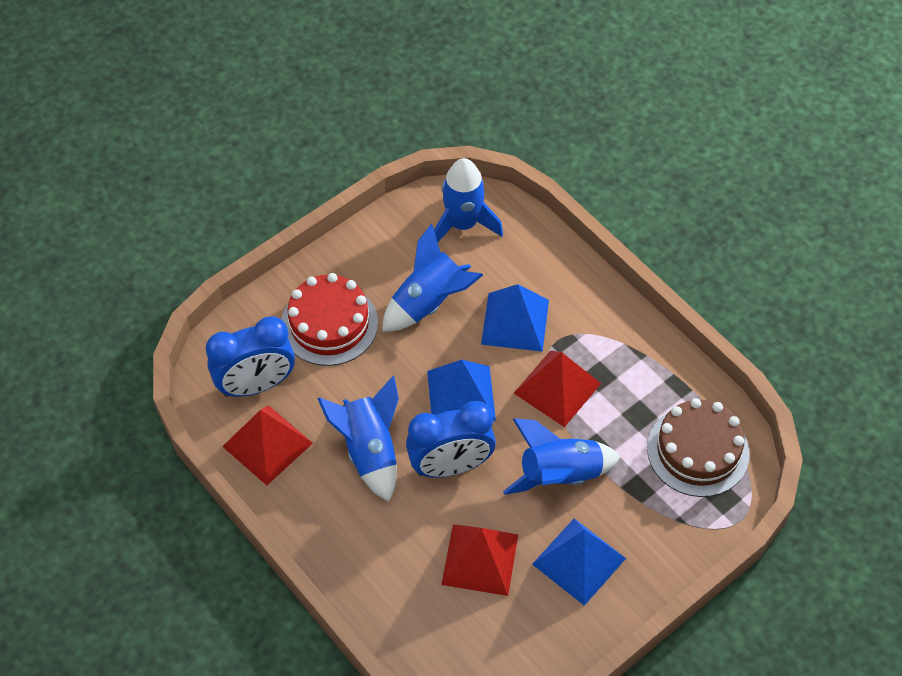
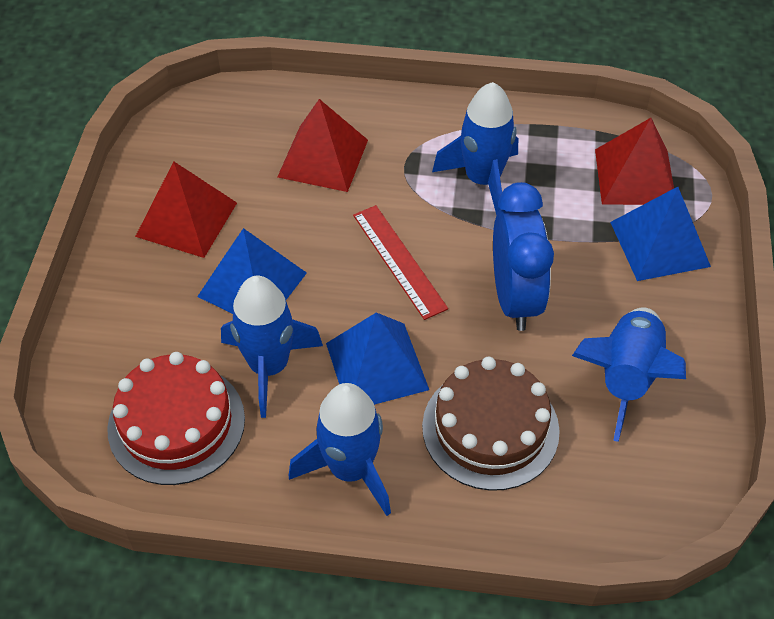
blue clock: 2 -> 1
red ruler: 0 -> 1

